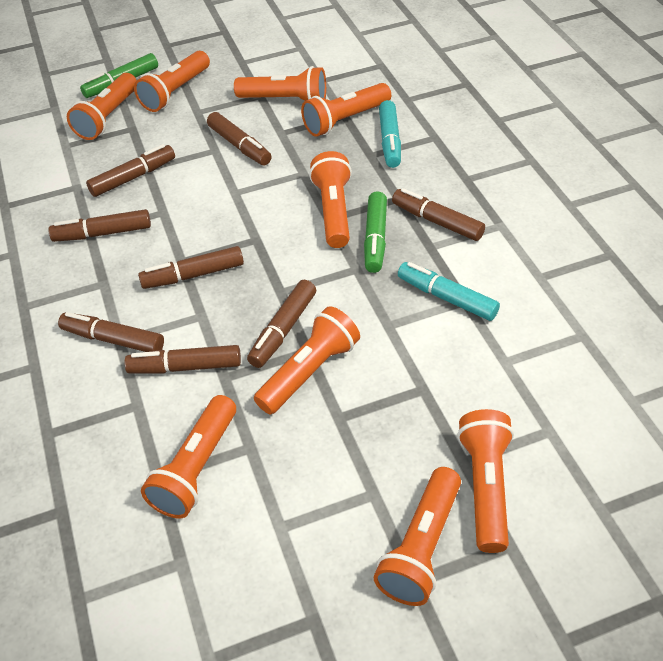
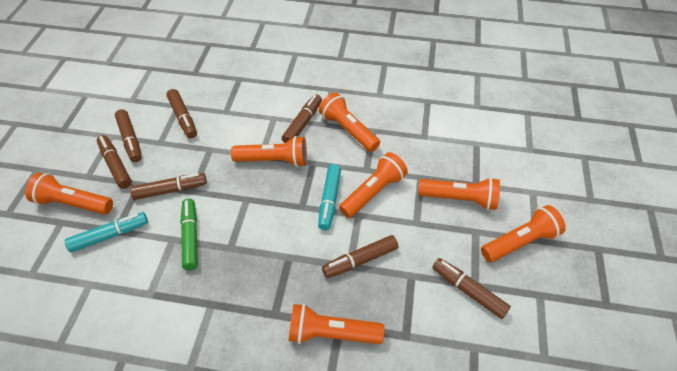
brown marker: 8 -> 7
green marker: 2 -> 1
orange flashlight: 9 -> 7

